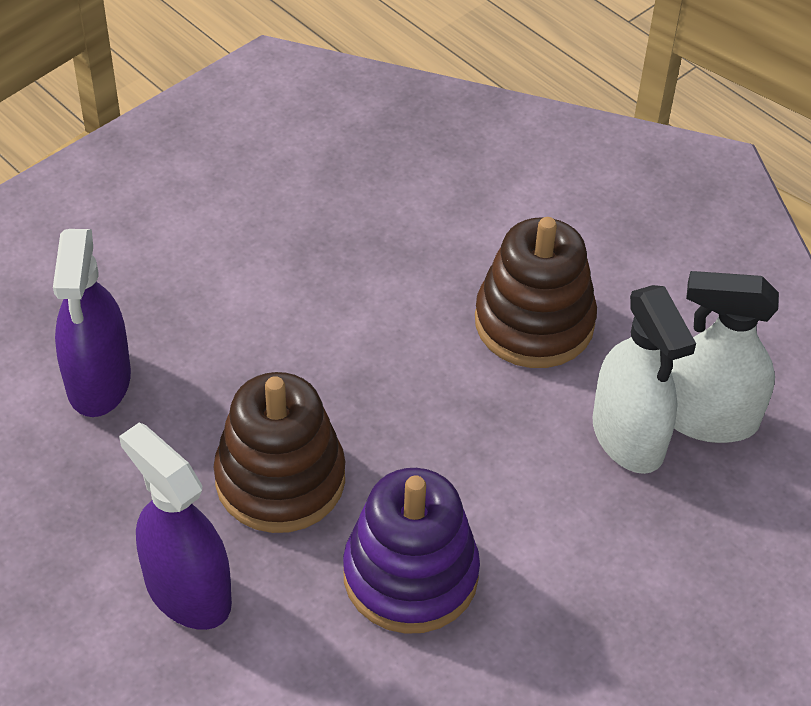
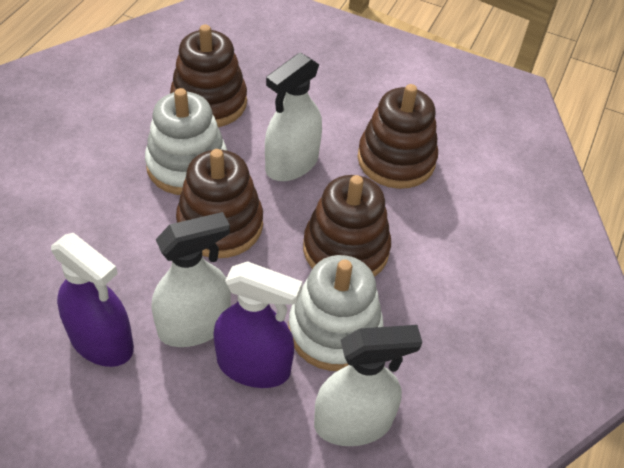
brown stacking toy: 2 -> 4
purple stacking toy: 1 -> 0
white spray bottle: 2 -> 3
white stacking toy: 0 -> 2

